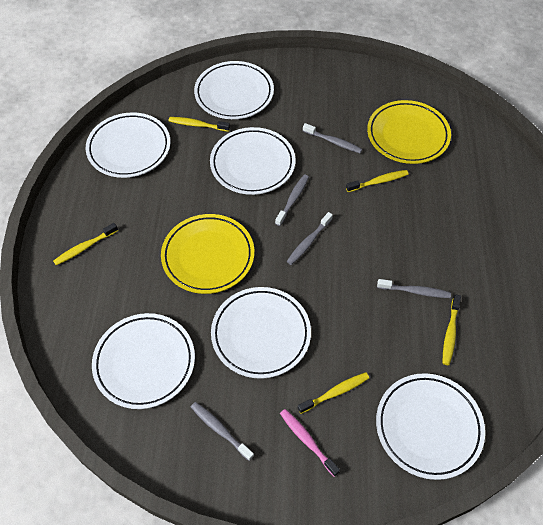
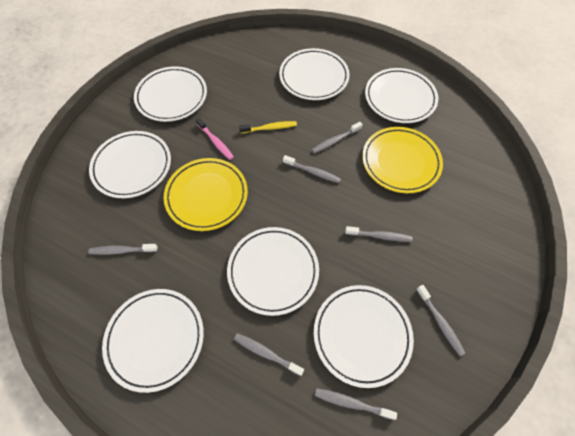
grey toothbrush: 5 -> 7
white plate: 6 -> 7
yellow toothbrush: 5 -> 1

